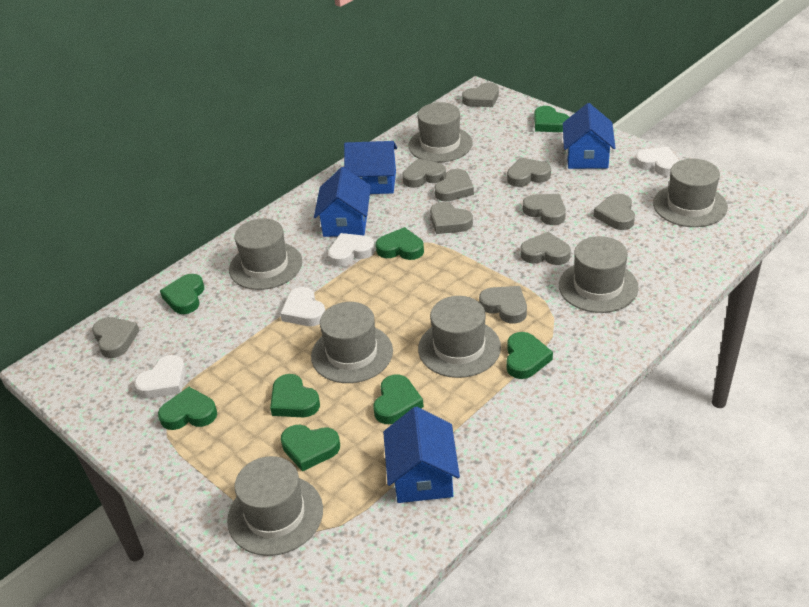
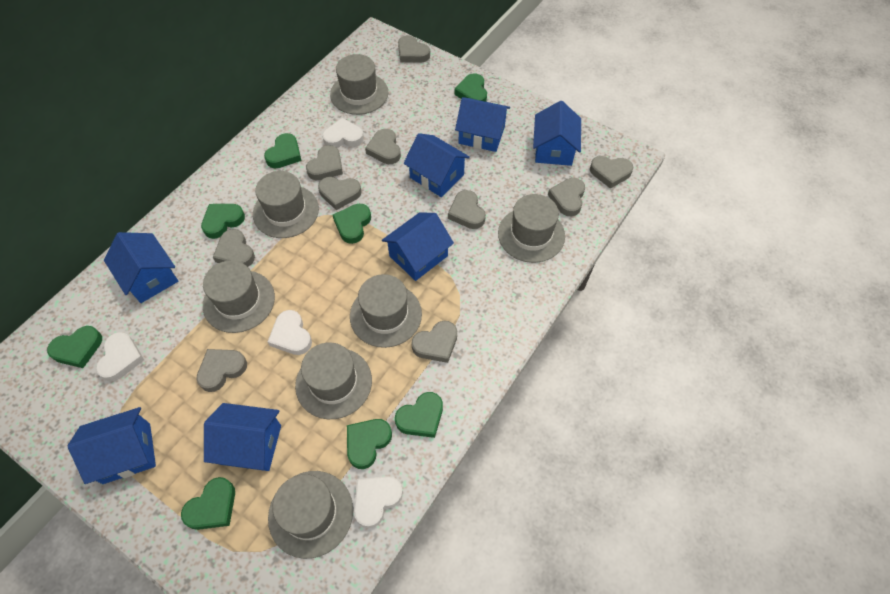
blue house: 4 -> 7

